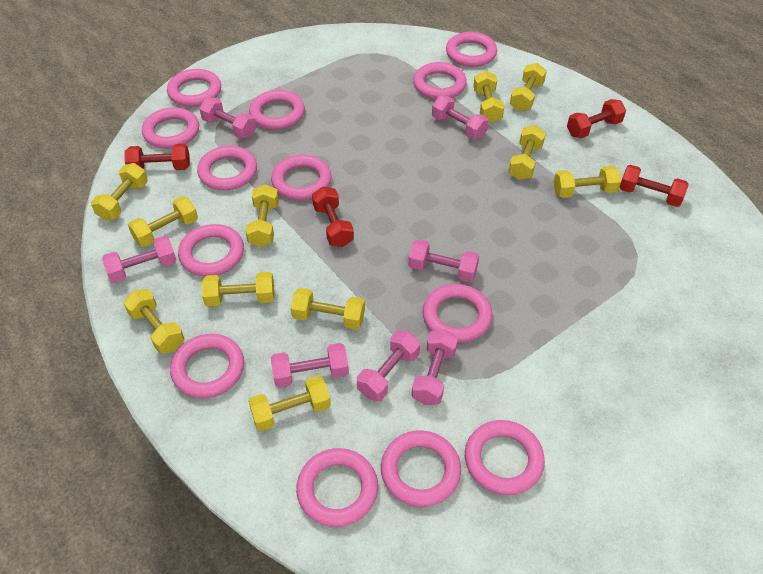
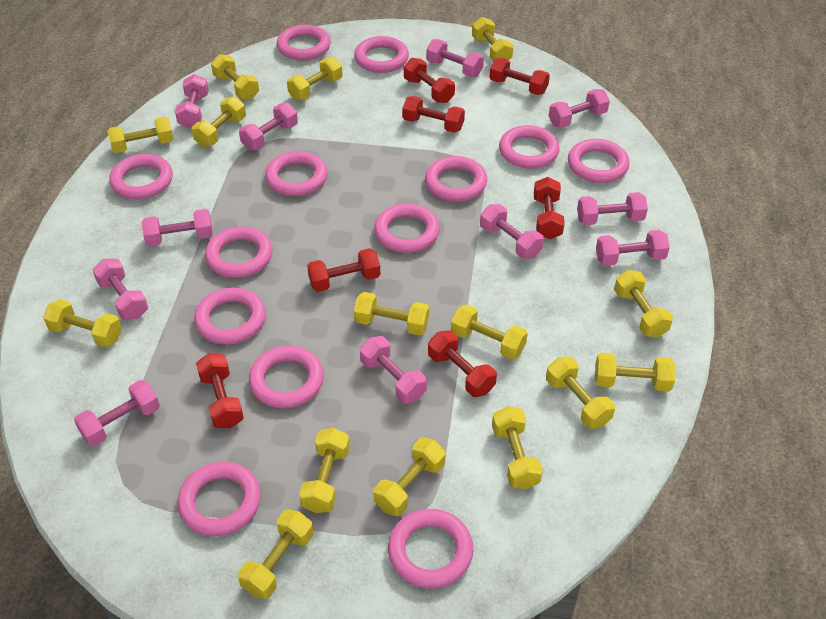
pink dumbbell: 7 -> 11
red dumbbell: 4 -> 7
yellow dumbbell: 11 -> 15

